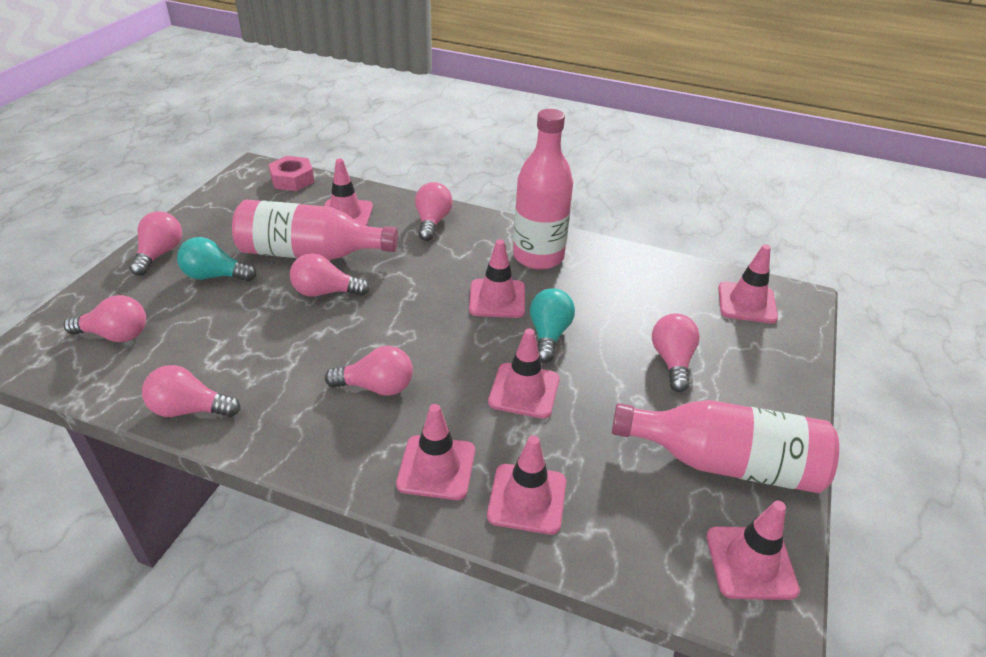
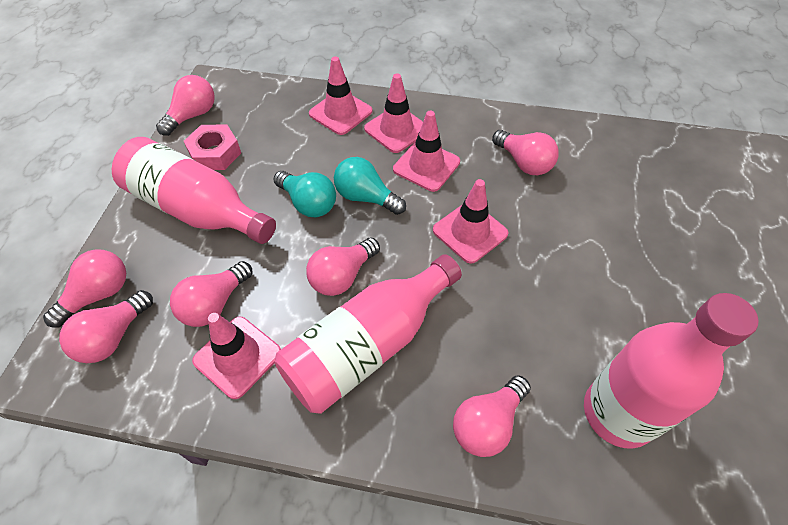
pink traffic cone: 7 -> 5

